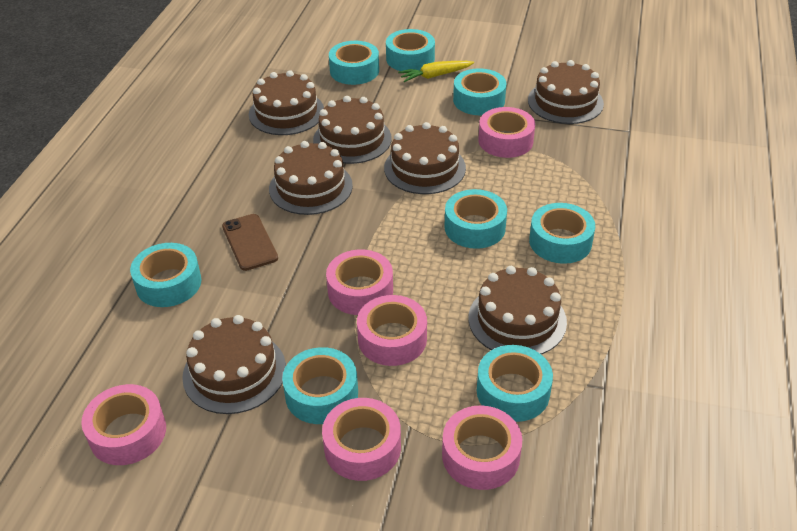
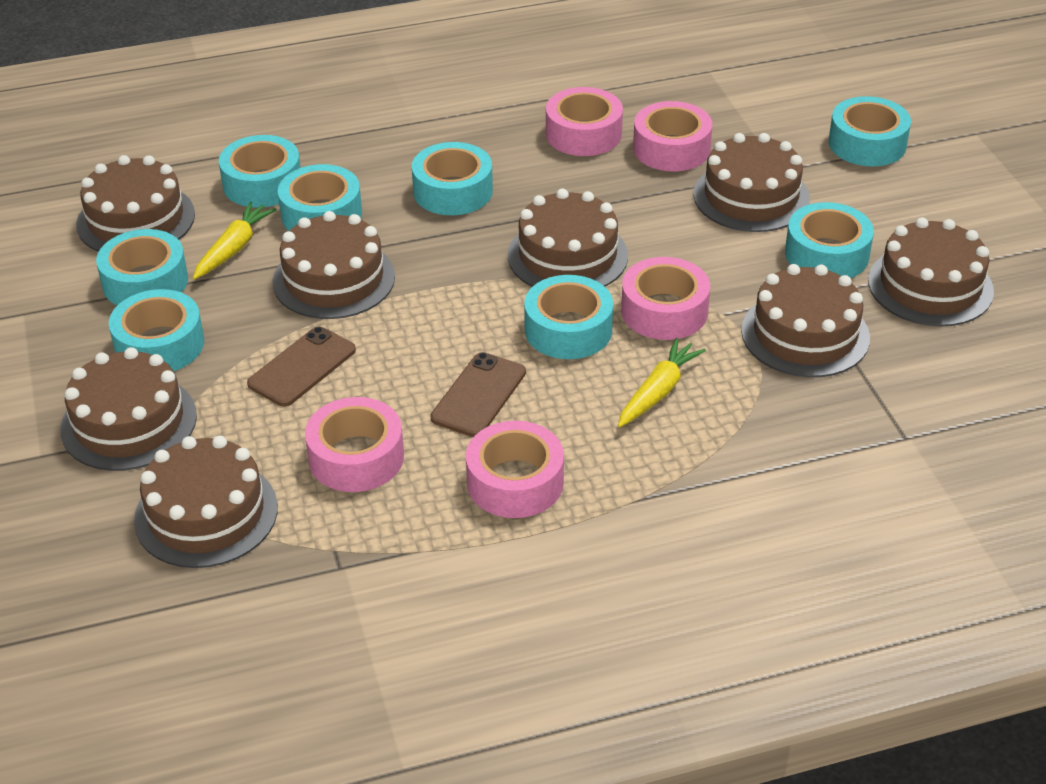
brown cake: 7 -> 8
brown phone: 1 -> 2
pink tape: 6 -> 5
yellow carrot: 1 -> 2

